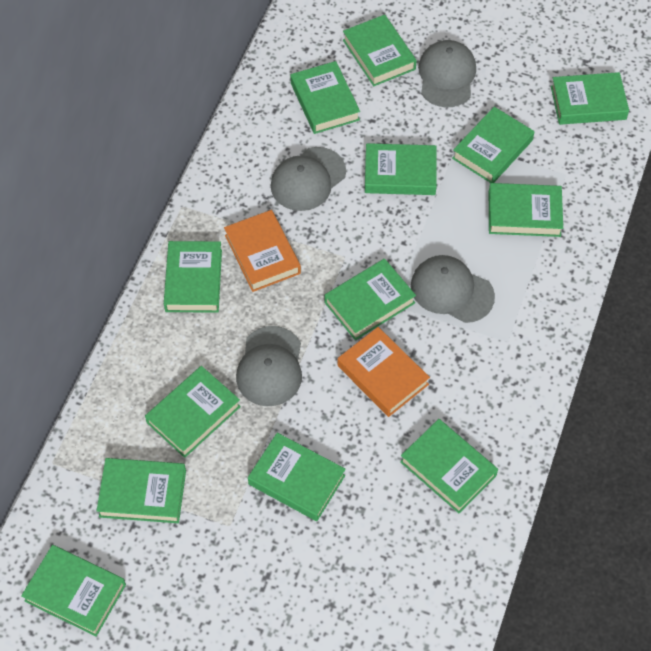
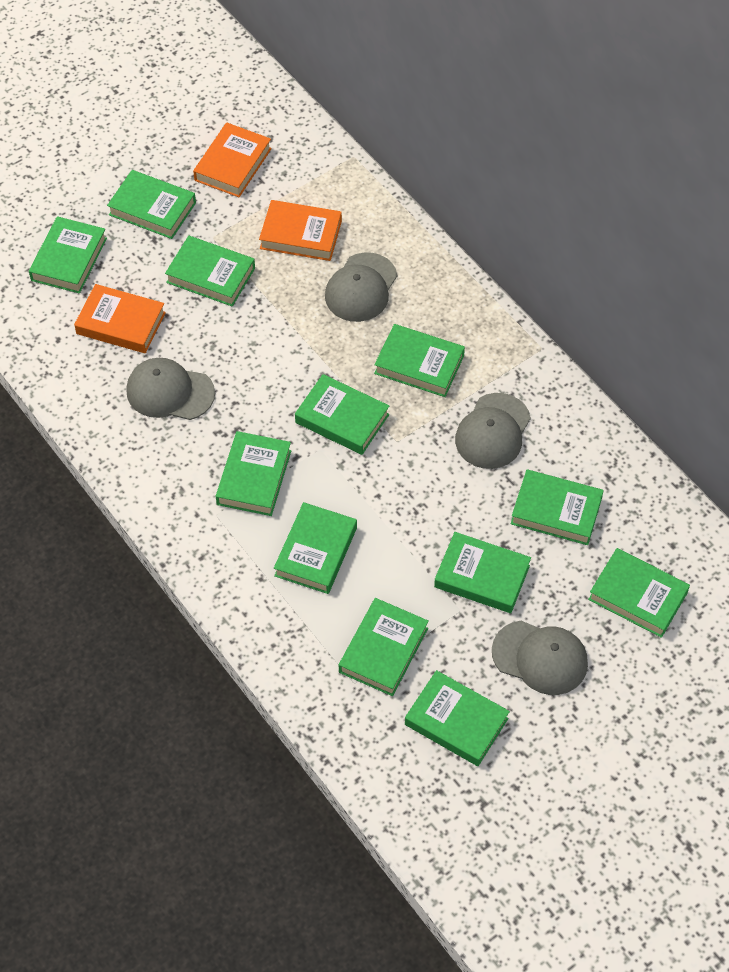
green book: 13 -> 12
orange book: 2 -> 3

